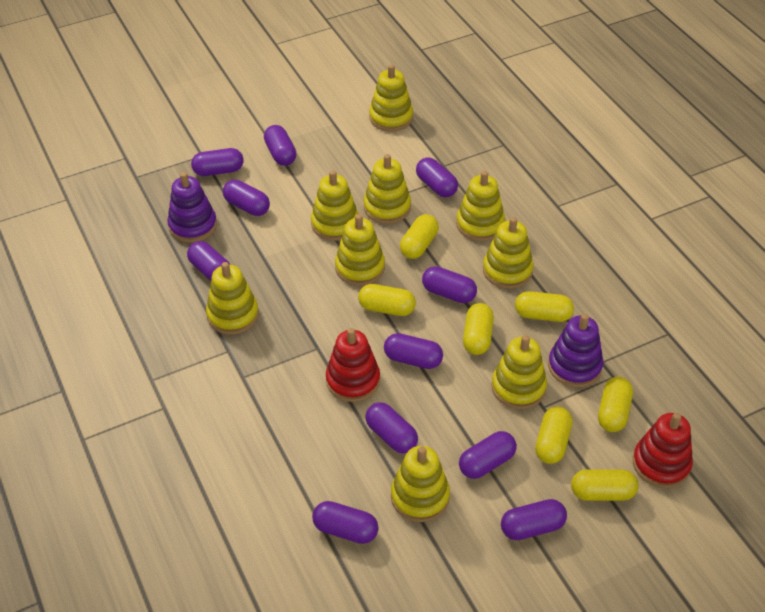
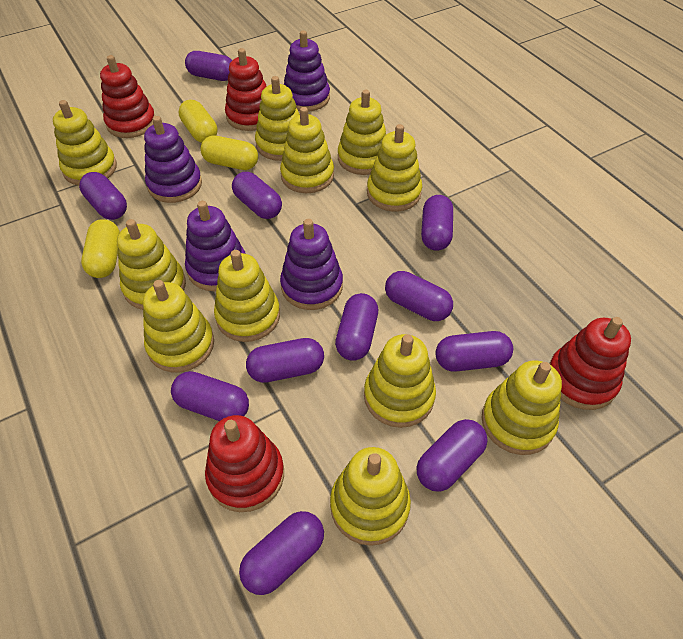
purple stacking toy: 2 -> 4
red stacking toy: 2 -> 4
yellow capsule: 7 -> 3
yellow stacking toy: 9 -> 11

